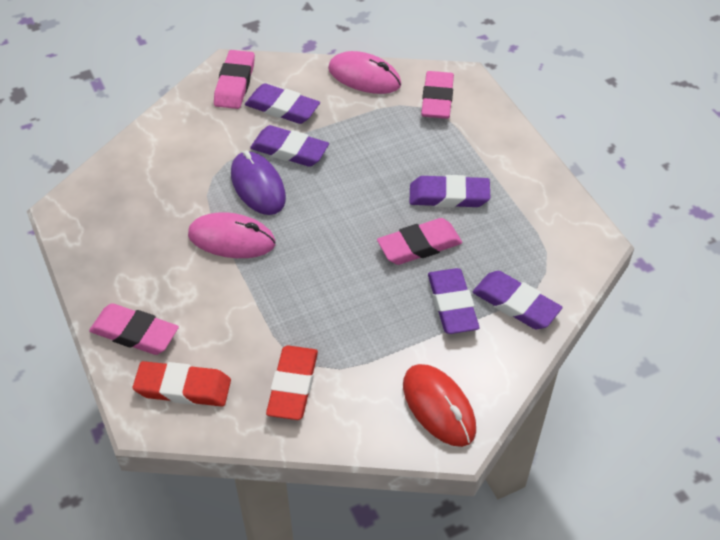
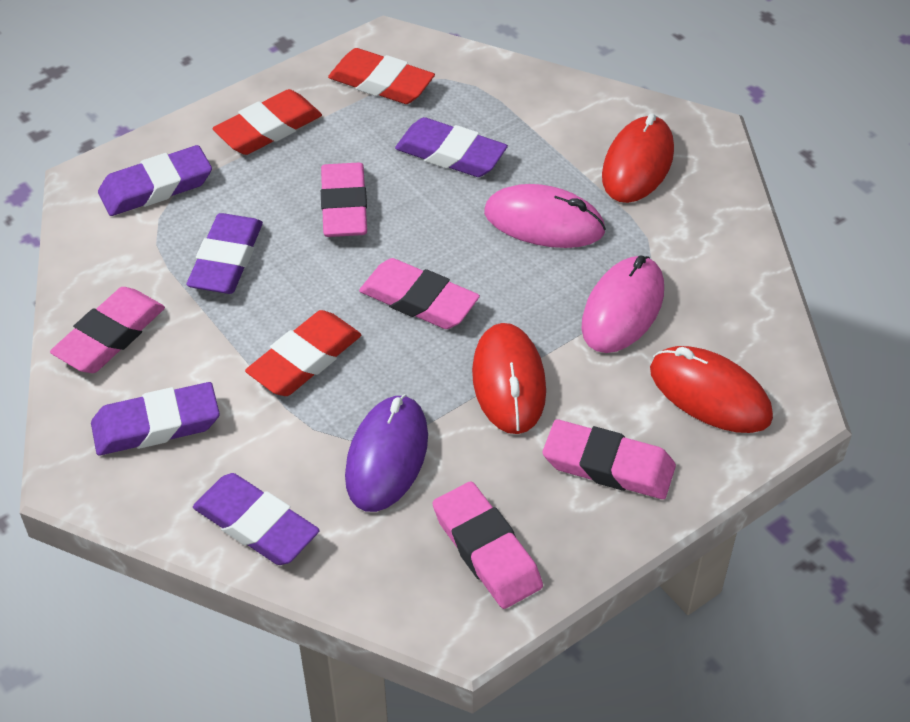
pink eraser: 4 -> 5
red eraser: 2 -> 3
red mouse: 1 -> 3

